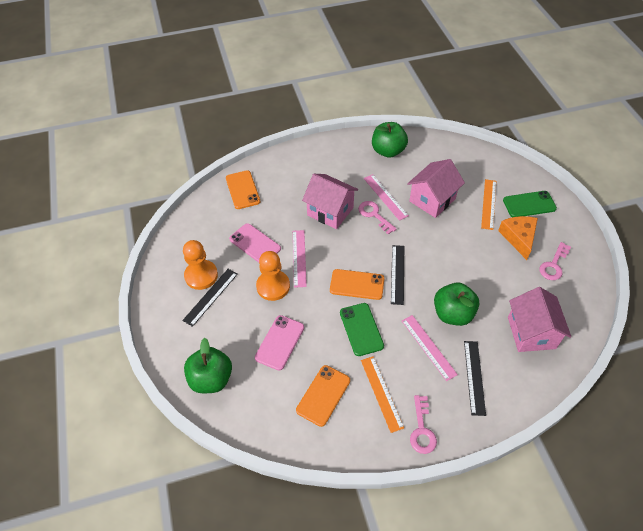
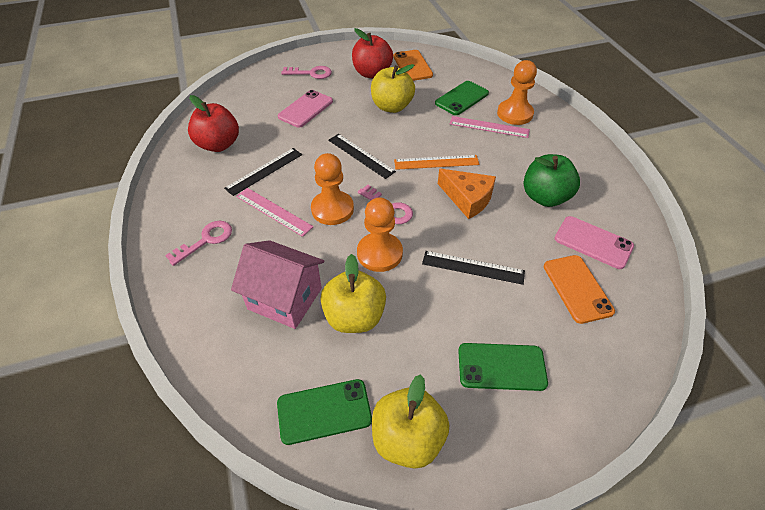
green apple: 3 -> 1
green phone: 2 -> 3
orange pawn: 2 -> 3
orange phone: 3 -> 2
orange ruler: 2 -> 1
pink house: 3 -> 1
pink ruler: 3 -> 2
red apple: 0 -> 2
yellow apple: 0 -> 3

